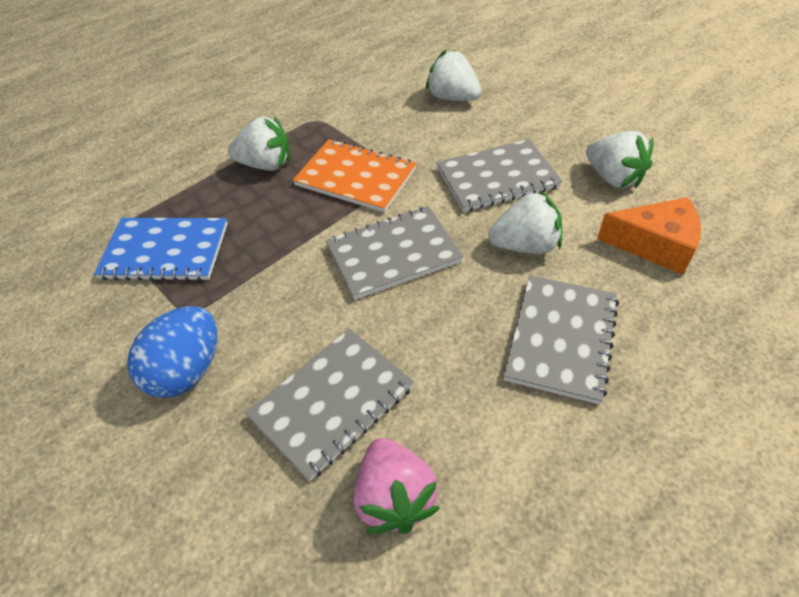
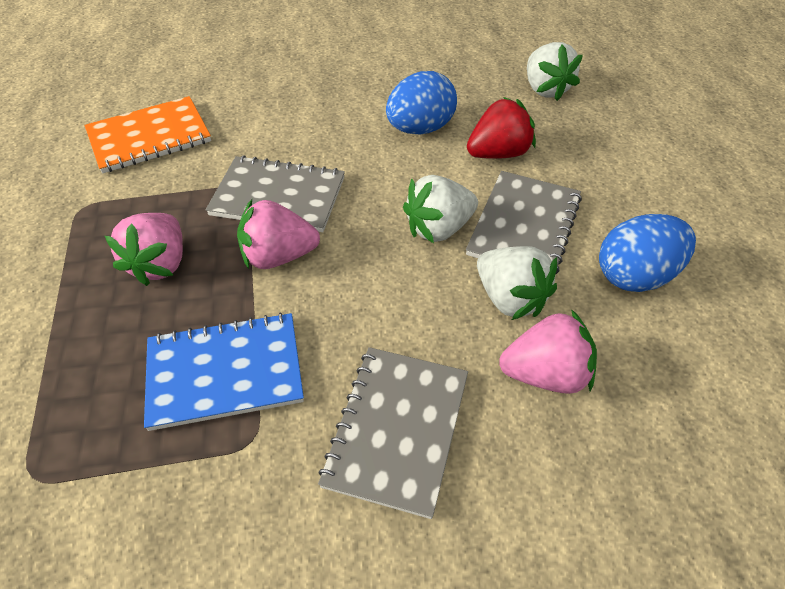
blue egg: 1 -> 2
grey notebook: 4 -> 3
orange cheese: 1 -> 0
pink strawberry: 1 -> 3
red strawberry: 0 -> 1
white strawberry: 4 -> 3

